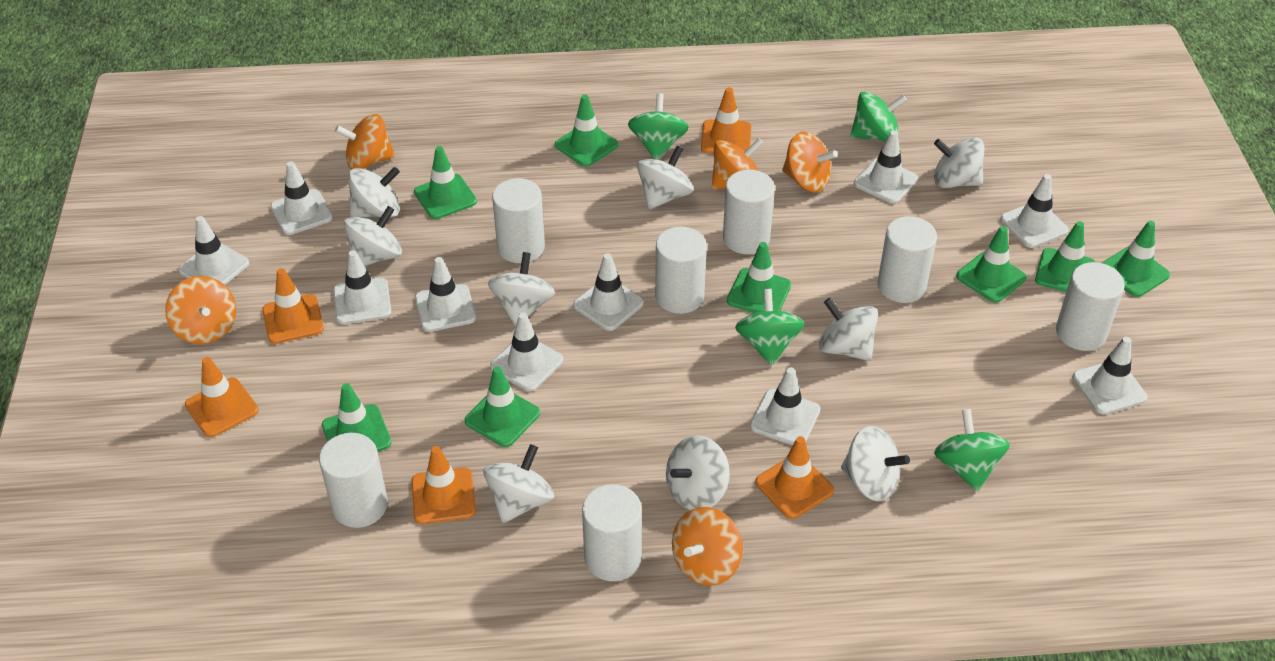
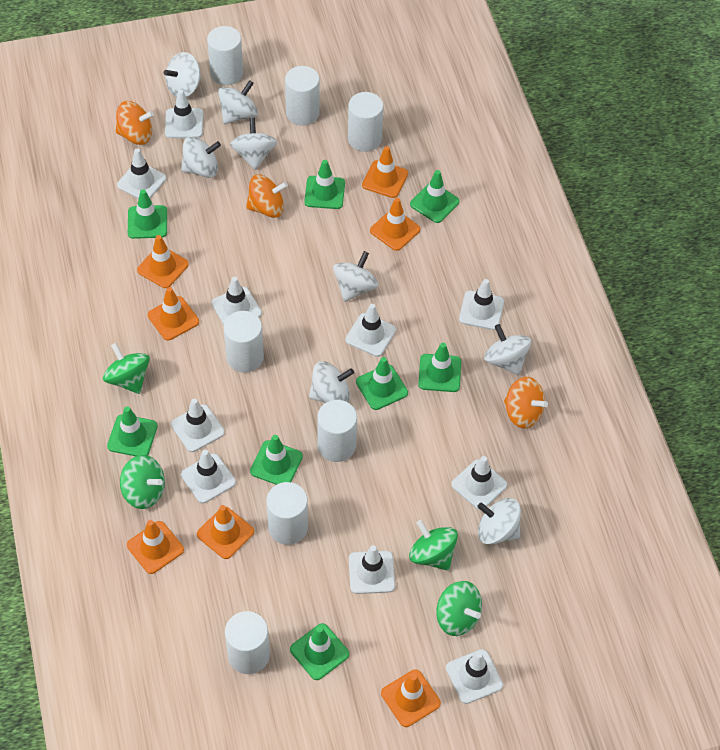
orange spinning top: 5 -> 3
orange traffic cone: 5 -> 7
white spinning top: 9 -> 8

